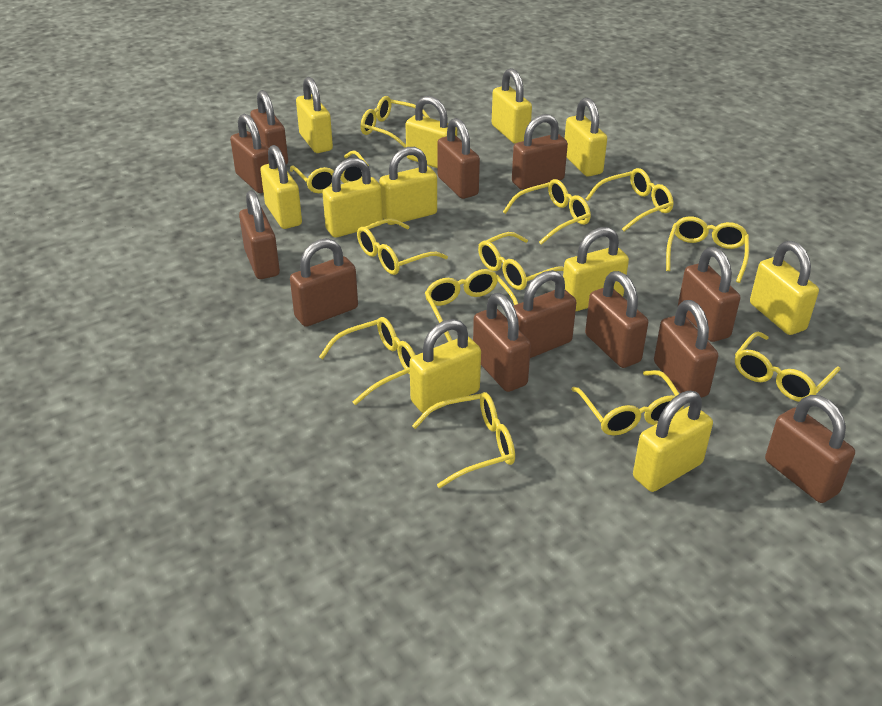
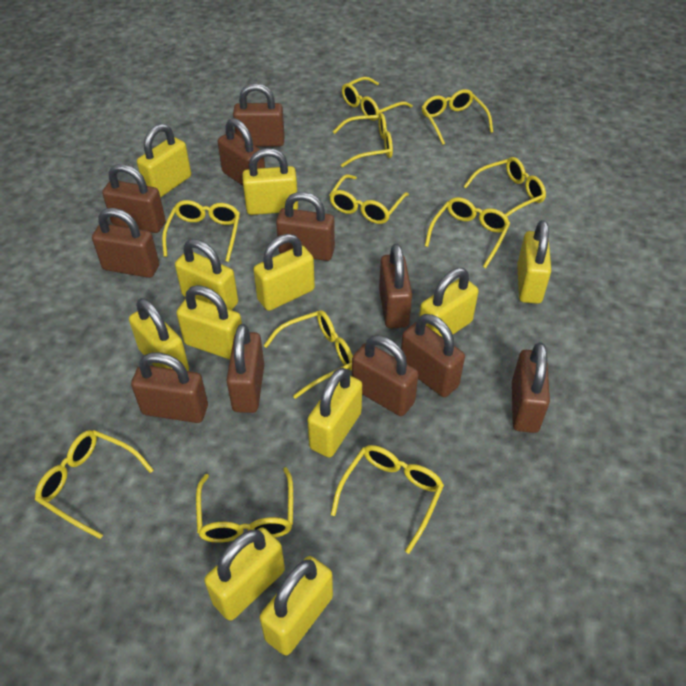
brown padlock: 12 -> 11
yellow glasses: 12 -> 11

